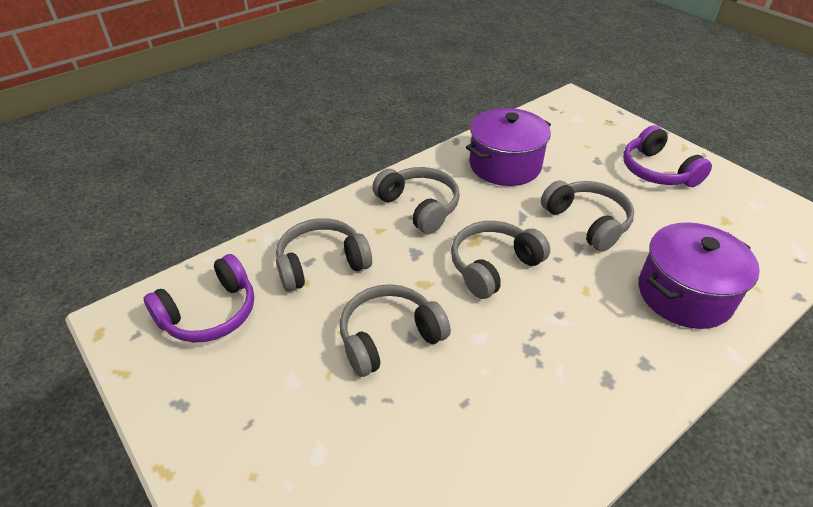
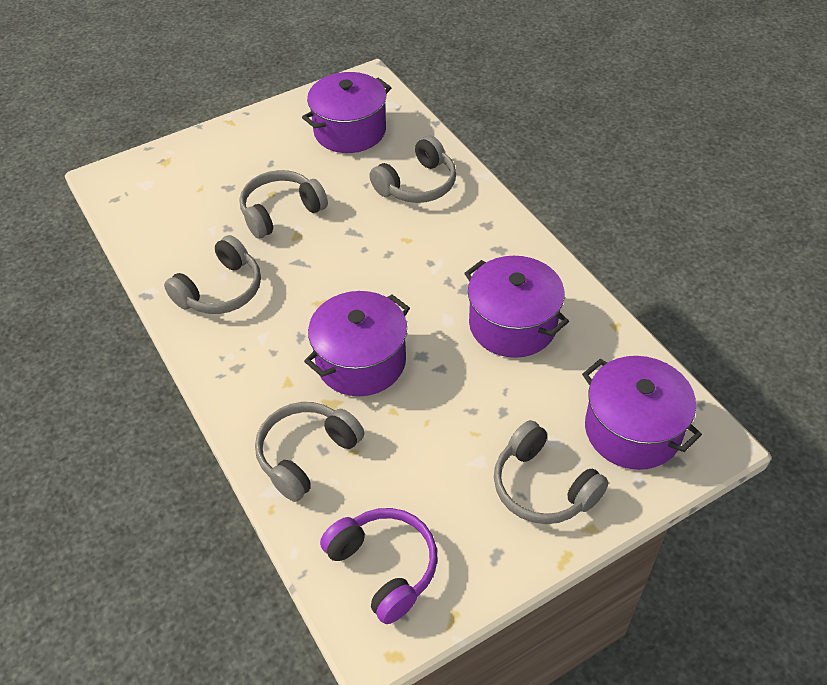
purple headphones: 2 -> 1
purple pot: 2 -> 4

